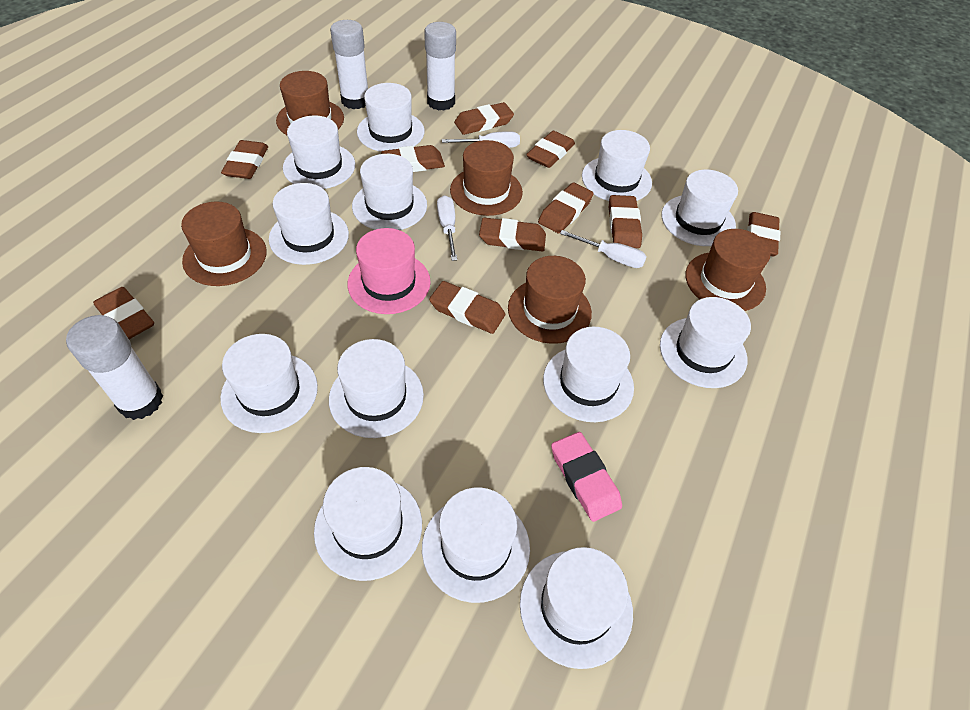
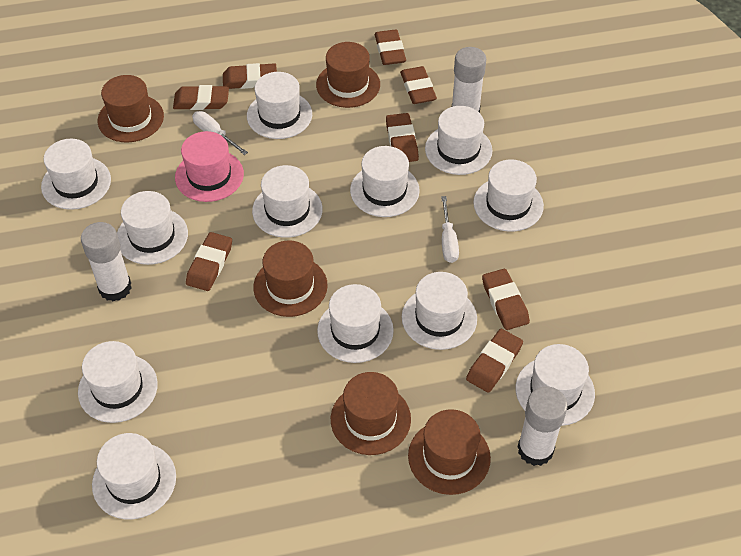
brown eraser: 10 -> 8
pink eraser: 1 -> 0
white hat: 13 -> 12
white screwdriver: 3 -> 2

